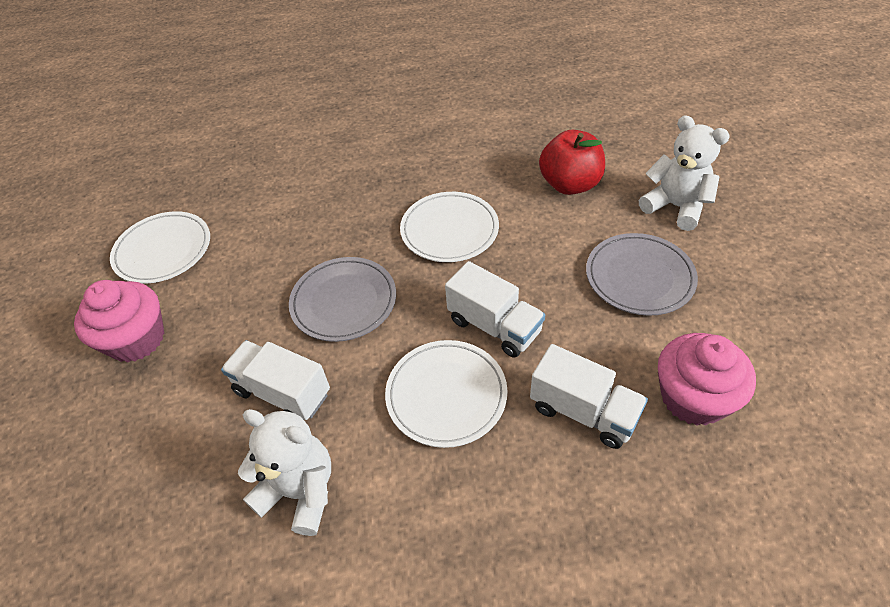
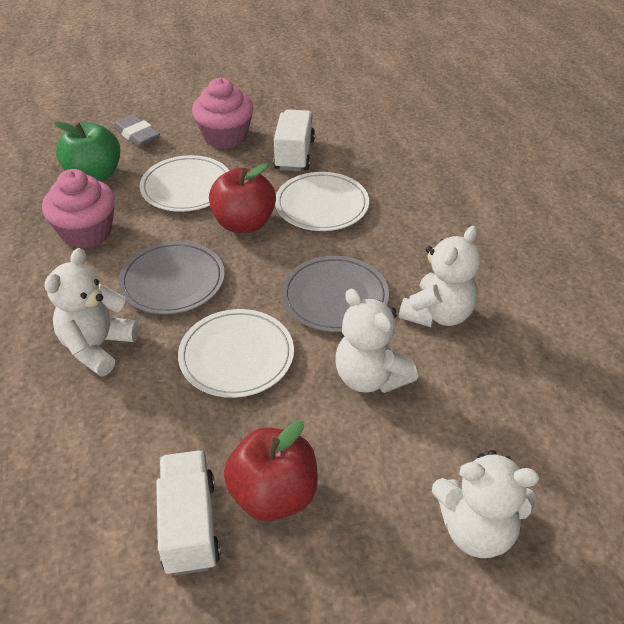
green apple: 0 -> 1
grey eraser: 0 -> 1
red apple: 1 -> 2
white teddy bear: 2 -> 4
white truck: 3 -> 2

